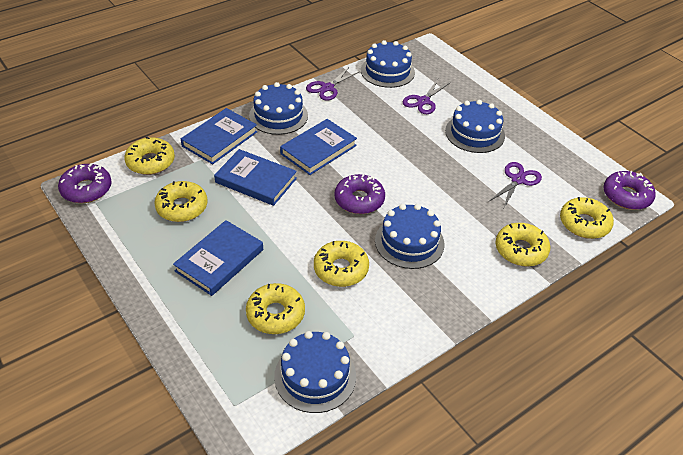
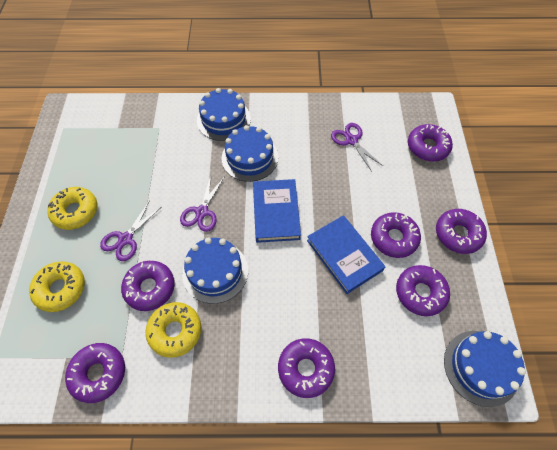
blue book: 4 -> 2
blue cake: 5 -> 4
purple donut: 3 -> 7
yellow donut: 6 -> 3

